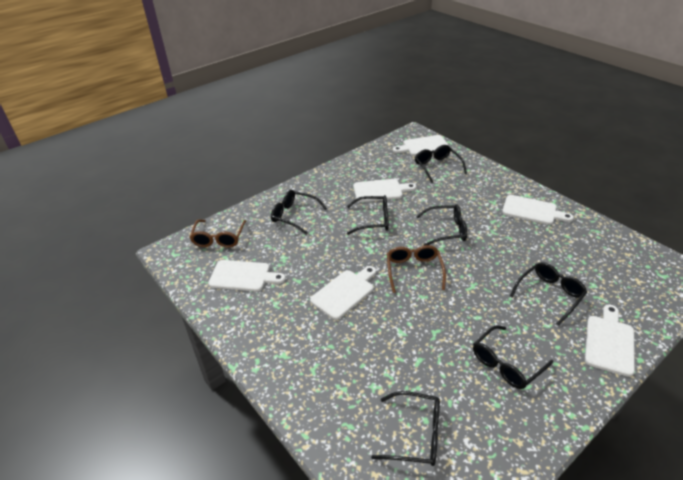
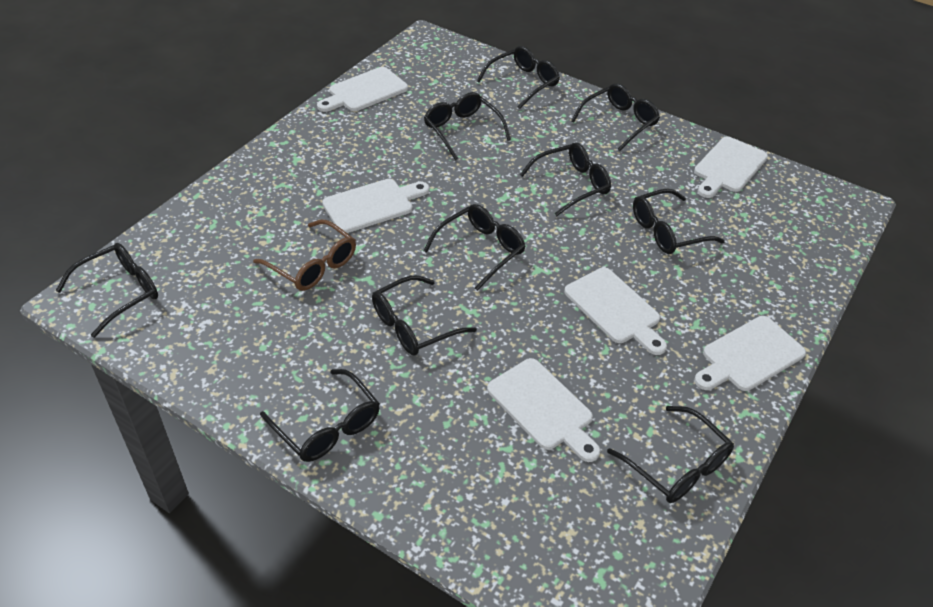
black glasses: 7 -> 10
brown glasses: 2 -> 1

